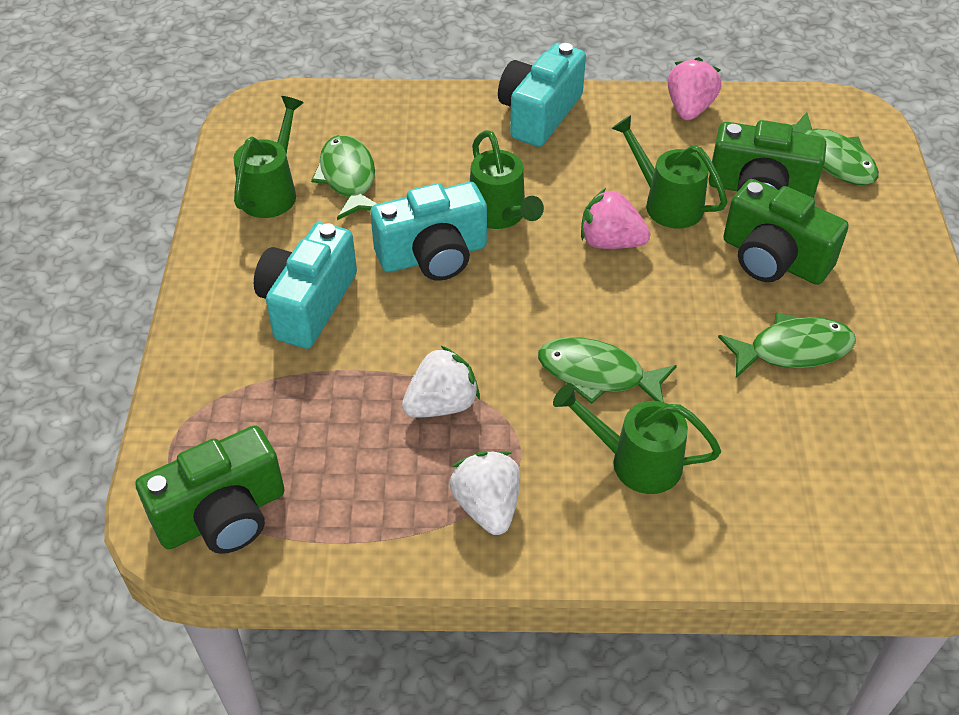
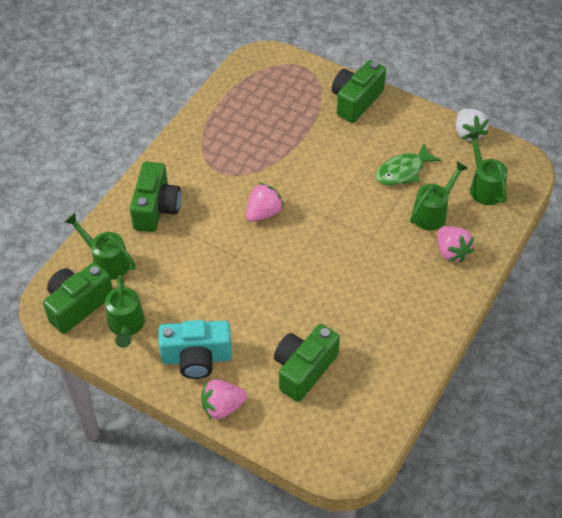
green camera: 3 -> 4
green fish: 4 -> 1
pink strawberry: 2 -> 3
turquoise camera: 3 -> 1
white strawberry: 2 -> 1

